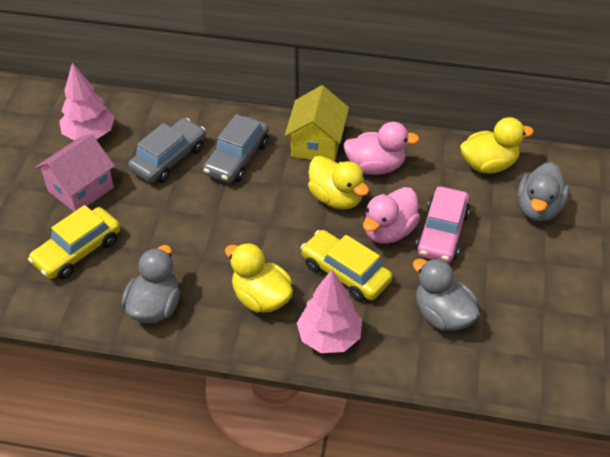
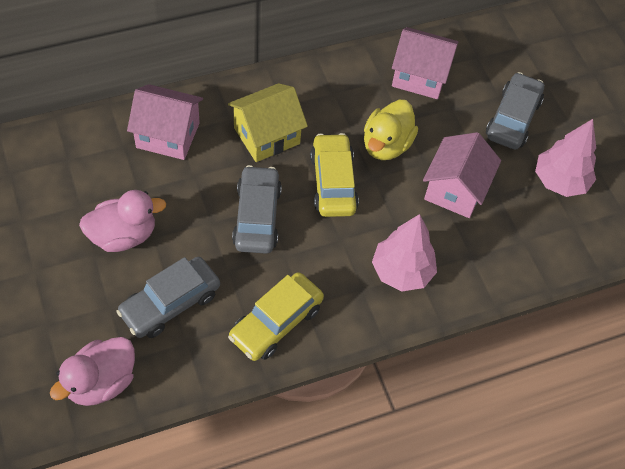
grey car: 2 -> 3
grey duck: 3 -> 0
pink car: 1 -> 0
pink house: 1 -> 3
yellow duck: 3 -> 1

